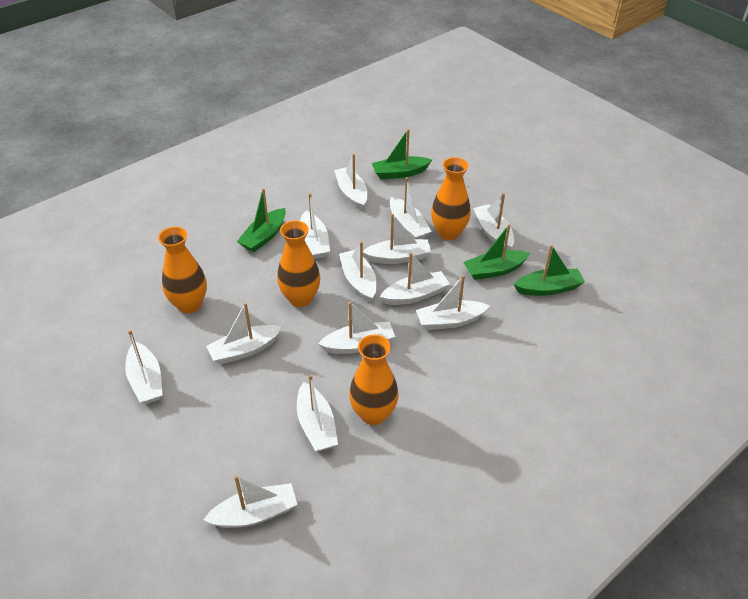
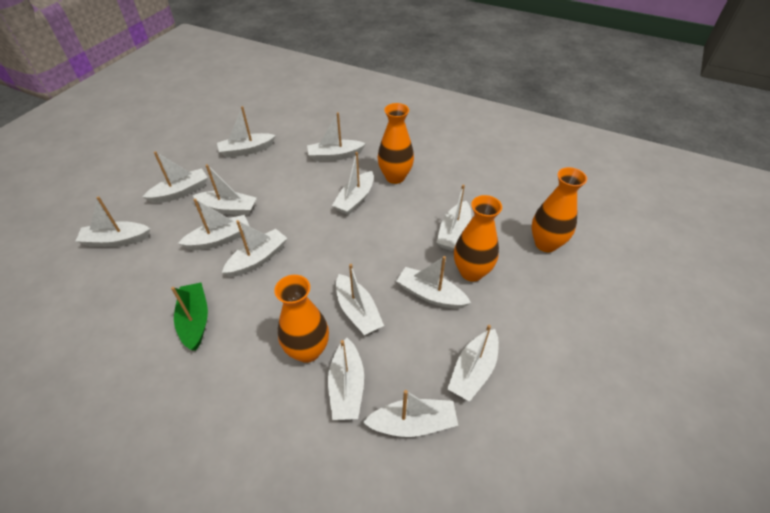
green boat: 4 -> 1
white boat: 13 -> 14

